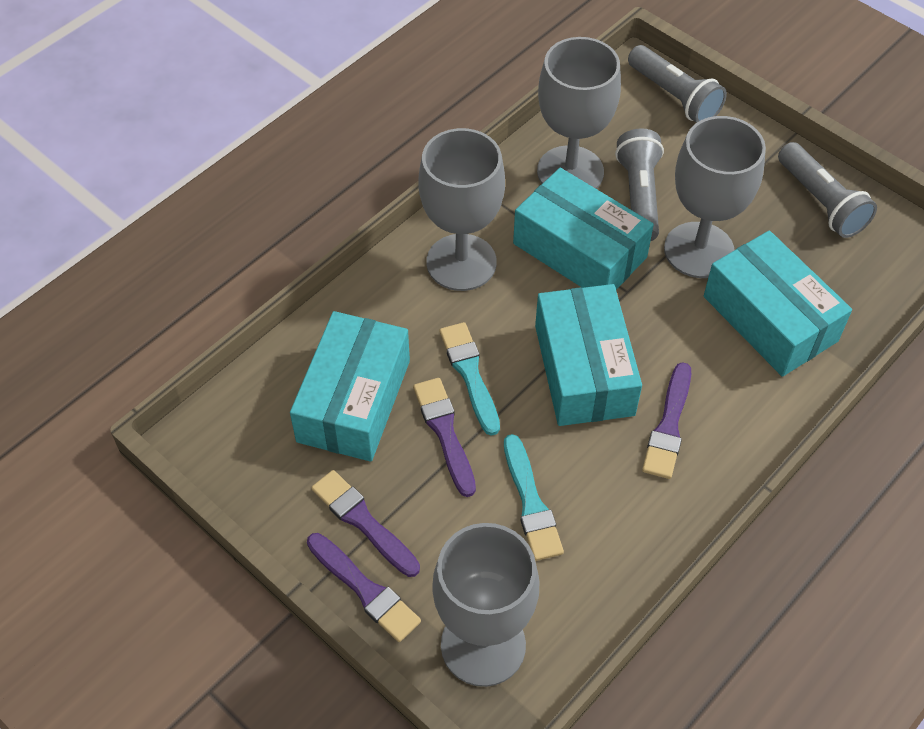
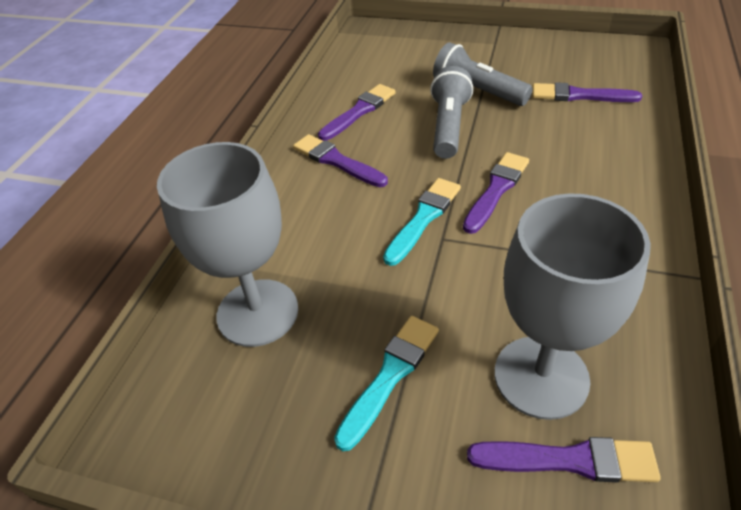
grey flashlight: 3 -> 2
grey goblet: 4 -> 2
purple brush: 4 -> 5
turquoise box: 4 -> 0

